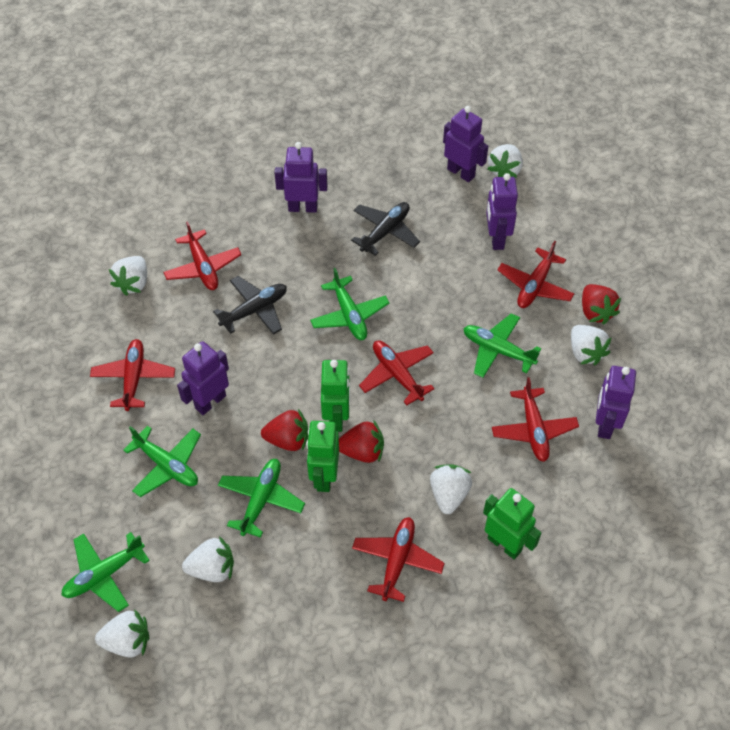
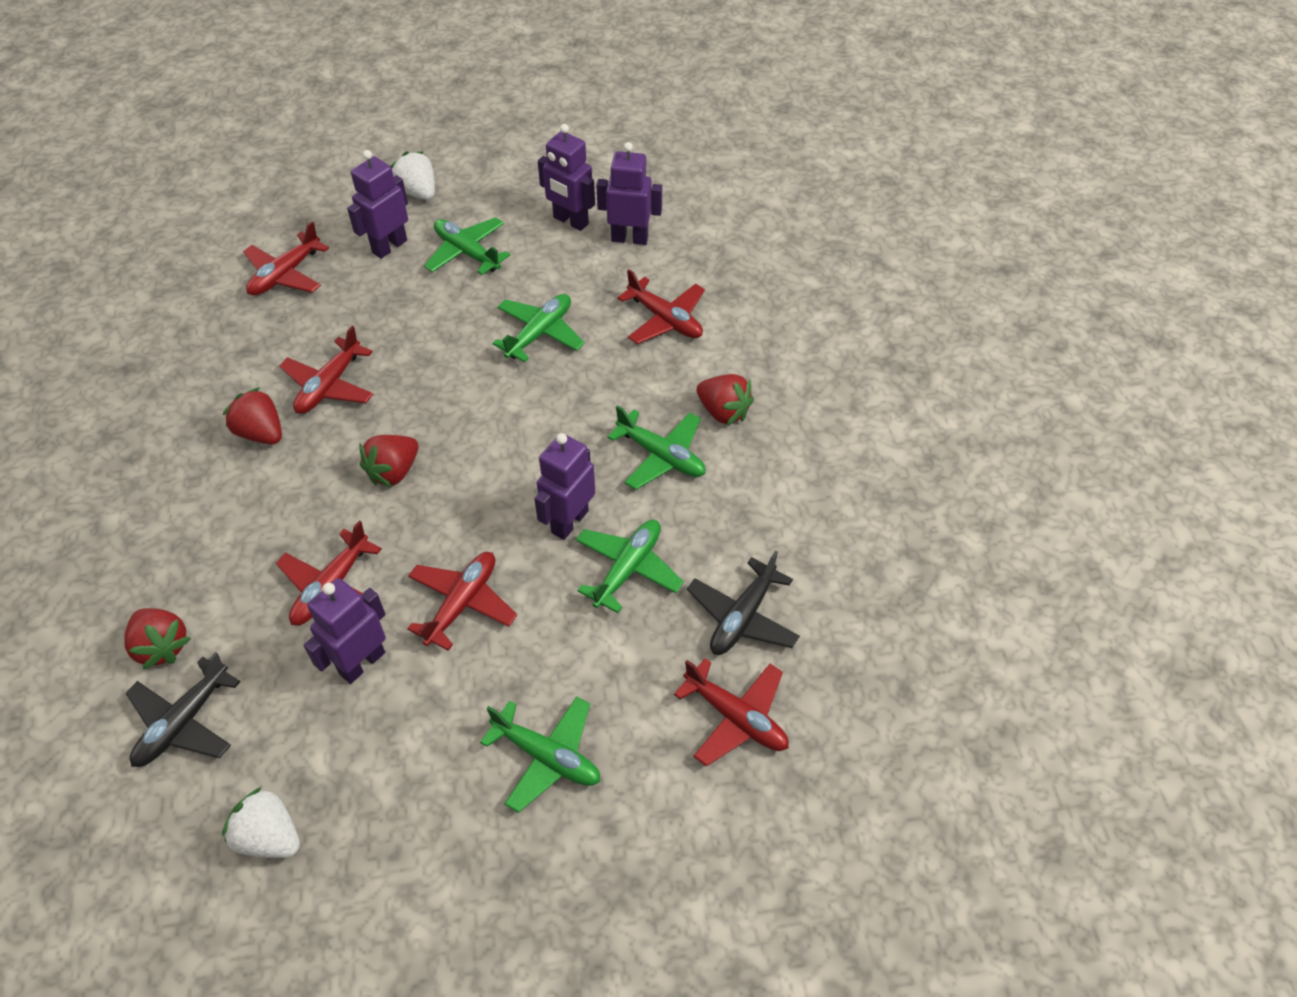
green robot: 3 -> 0
red strawberry: 3 -> 4
white strawberry: 6 -> 2

